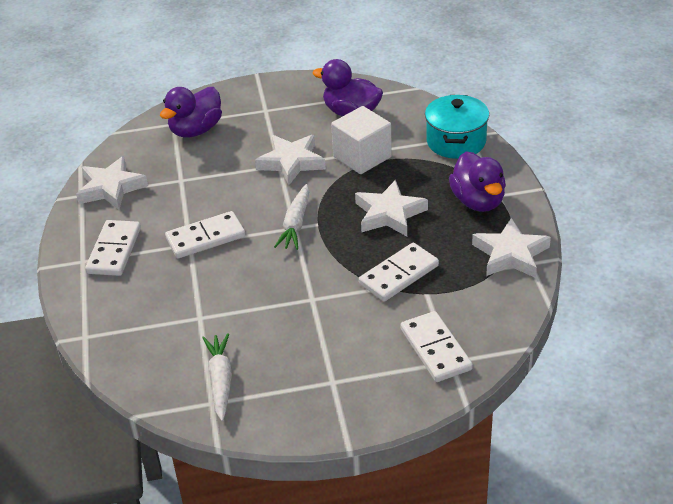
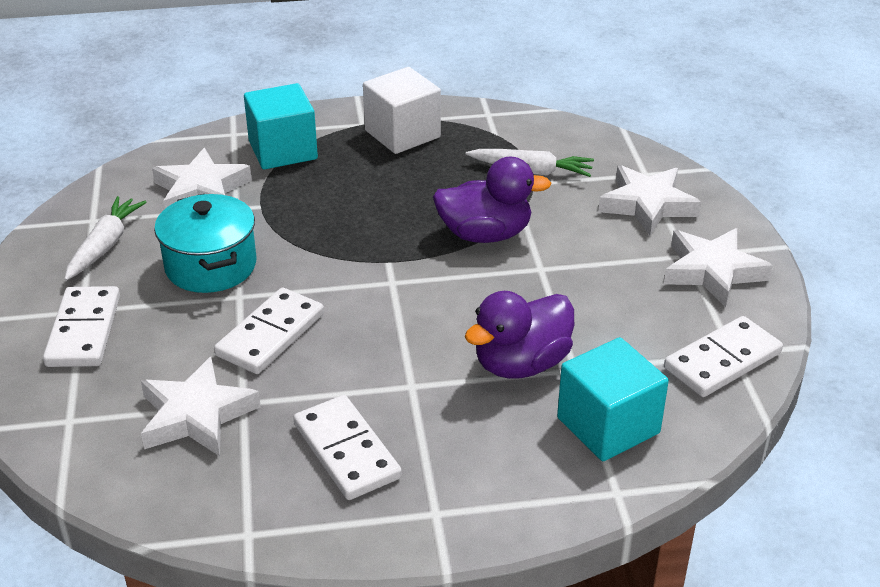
purple duck: 3 -> 2
turquoise cube: 0 -> 2

